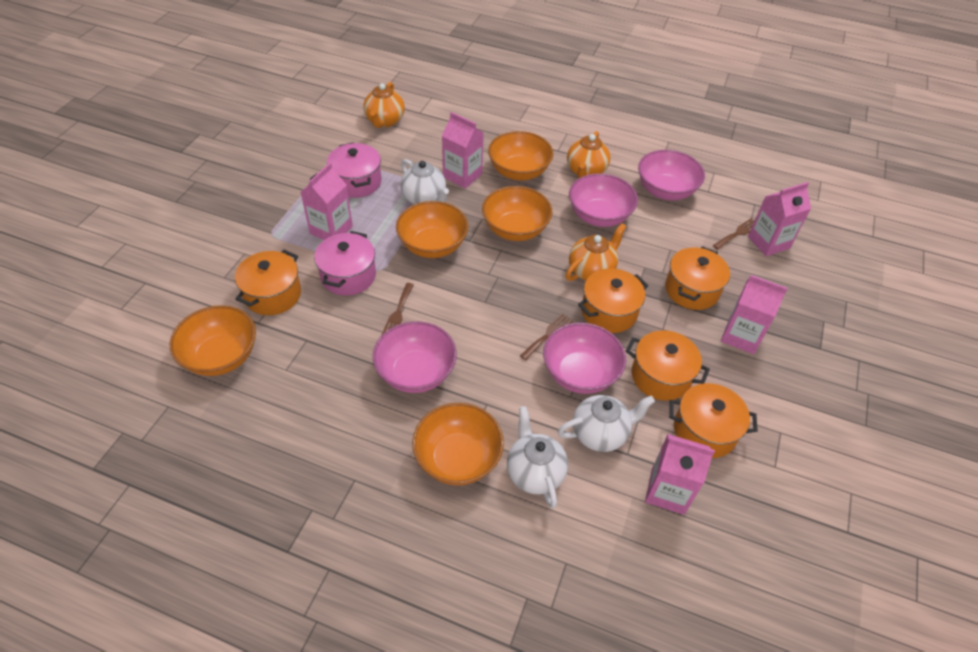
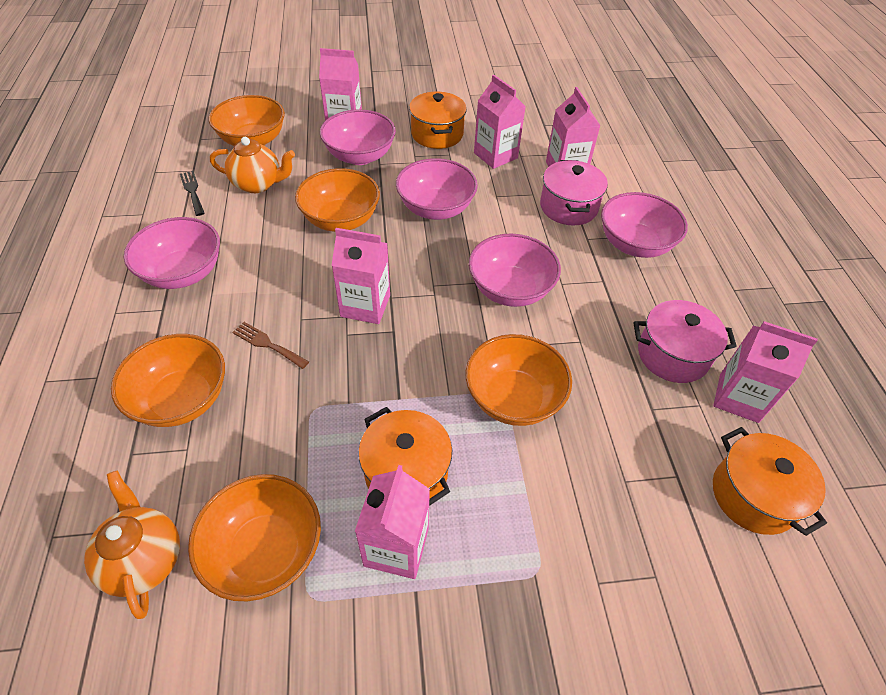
black fork: 0 -> 1
brown fork: 3 -> 1
orange pot: 5 -> 3
orange teapot: 3 -> 2
pink bowl: 4 -> 5
pink carton: 5 -> 6
white teapot: 3 -> 0

